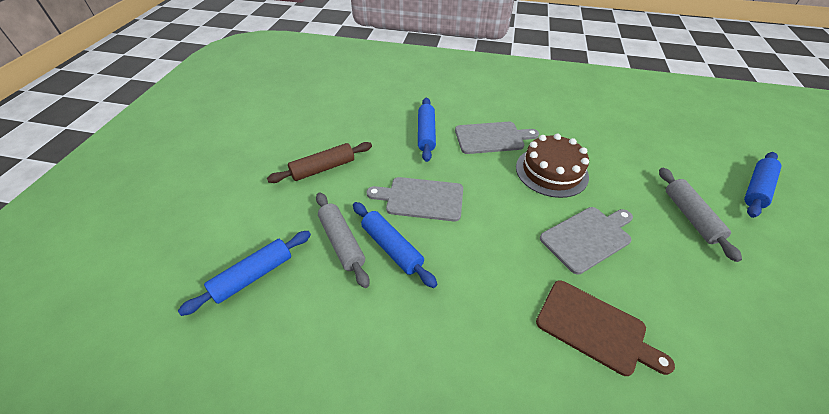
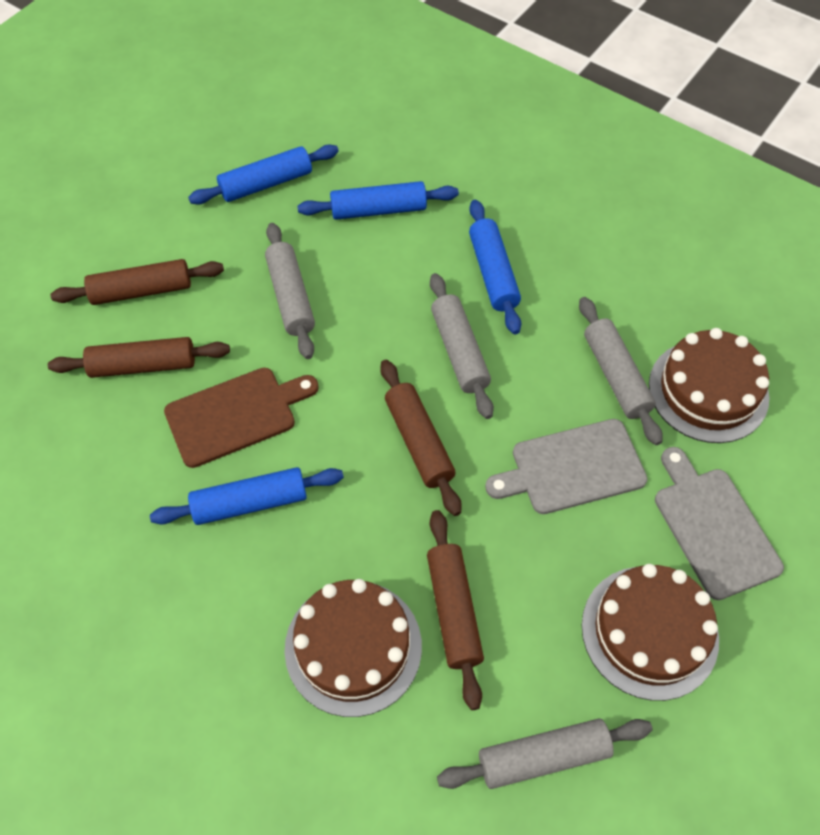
brown cake: 1 -> 3
brown rolling pin: 1 -> 4
grey cutting board: 3 -> 2
grey rolling pin: 2 -> 4

